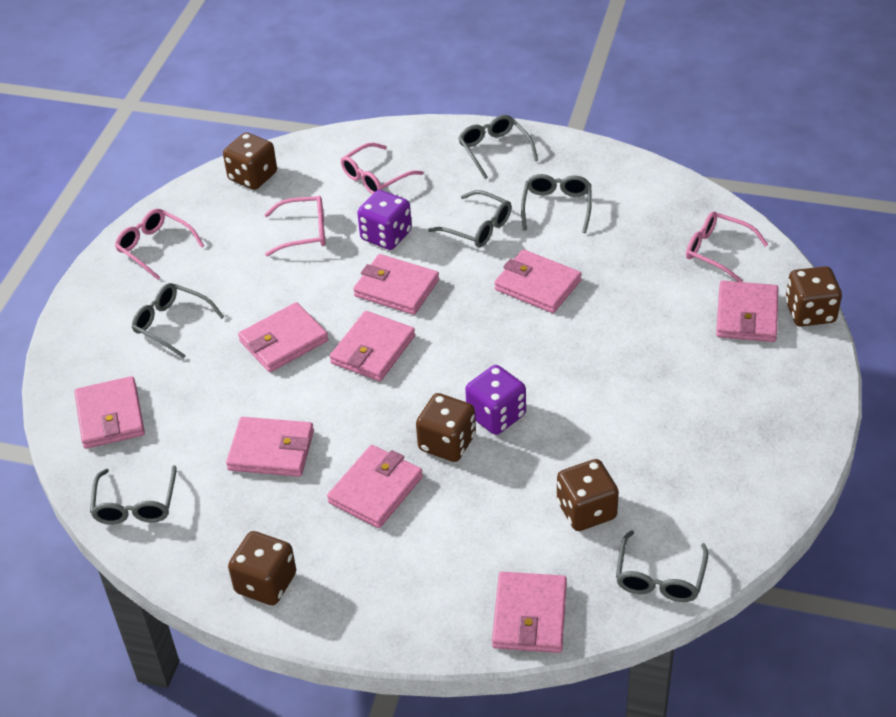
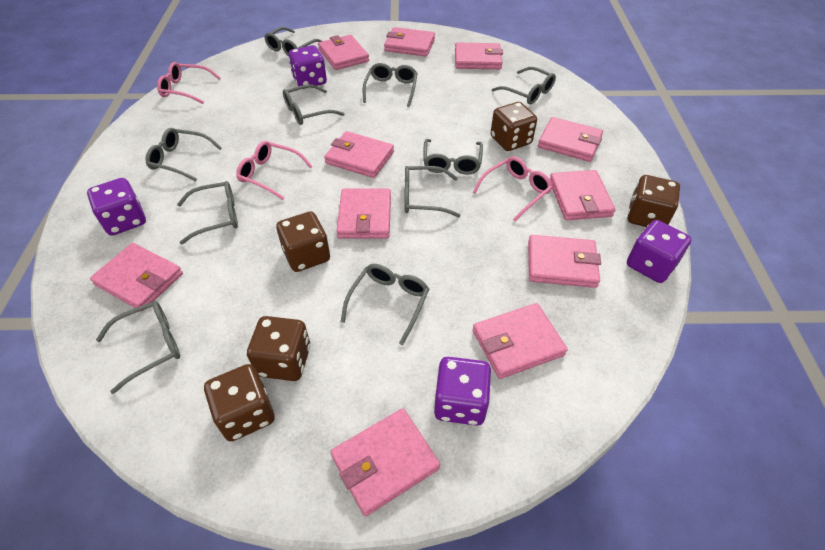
grey glasses: 6 -> 10
pink glasses: 4 -> 3
pink wallet: 9 -> 11
purple dice: 2 -> 4

